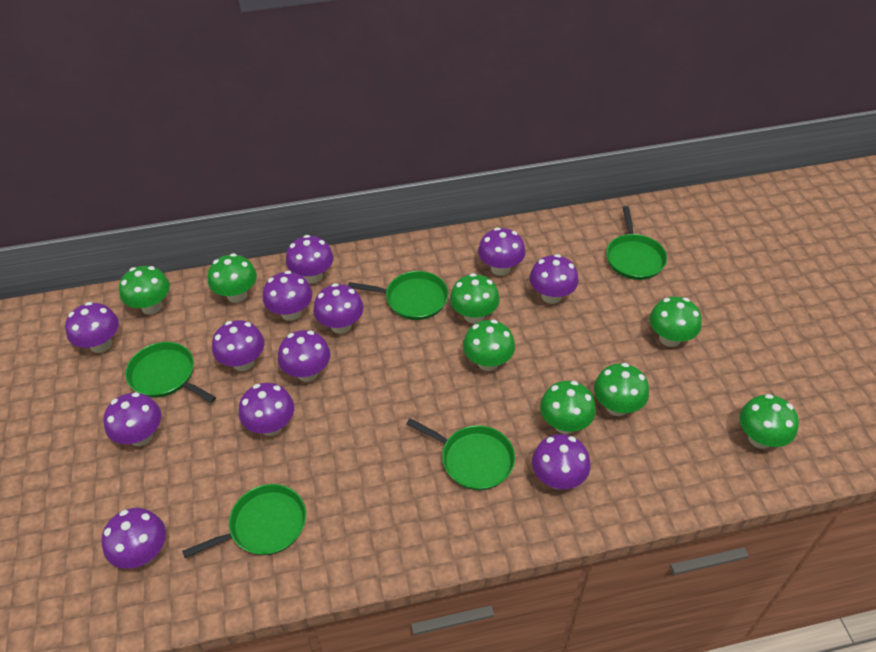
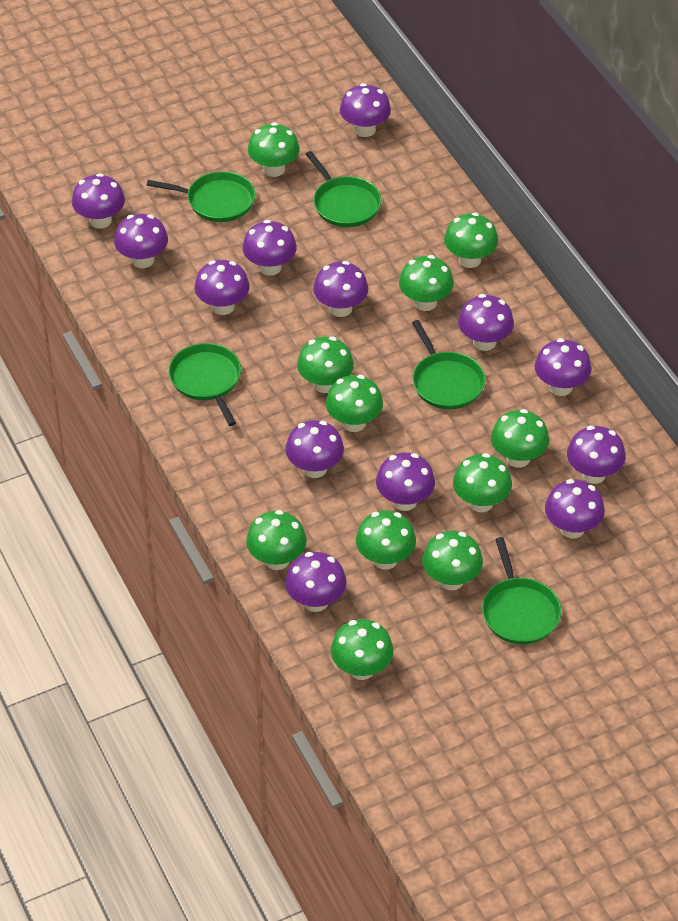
green mushroom: 8 -> 11
purple mushroom: 12 -> 13

